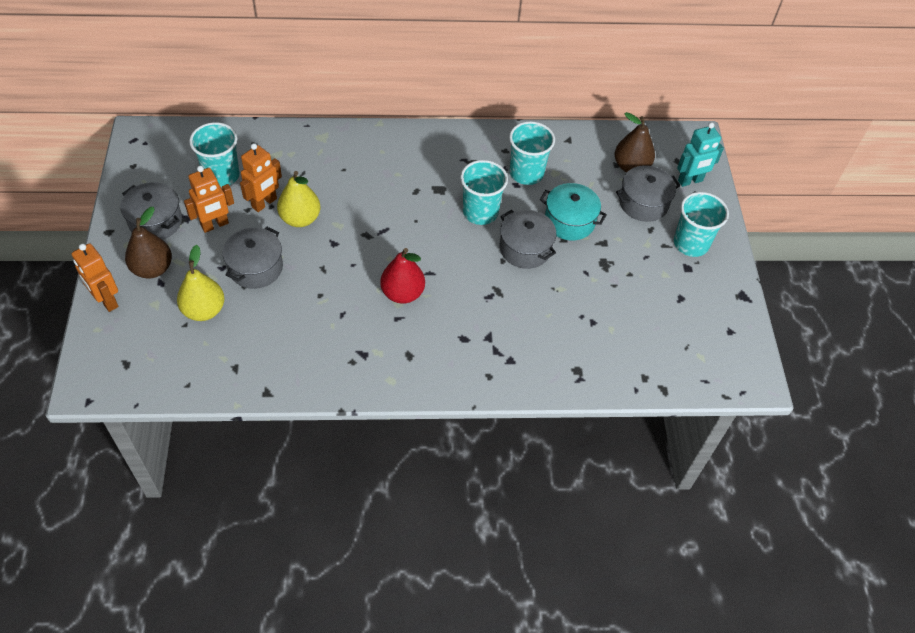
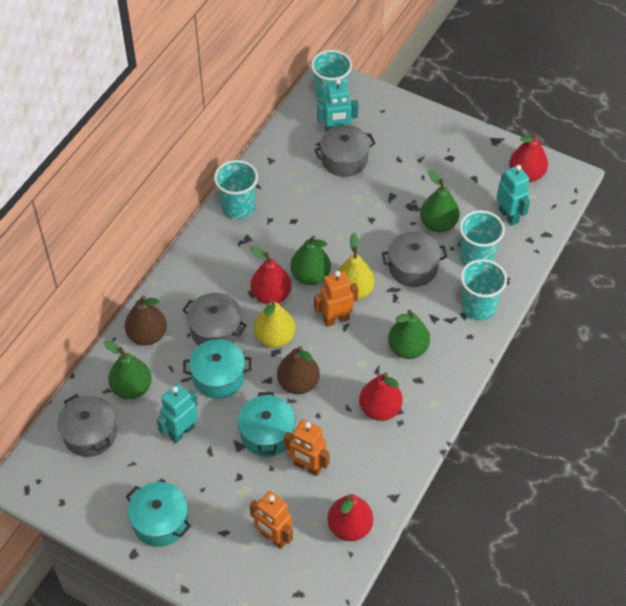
green pear: 0 -> 4
red pear: 1 -> 4
turquoise pot: 1 -> 3
turquoise robot: 1 -> 3

